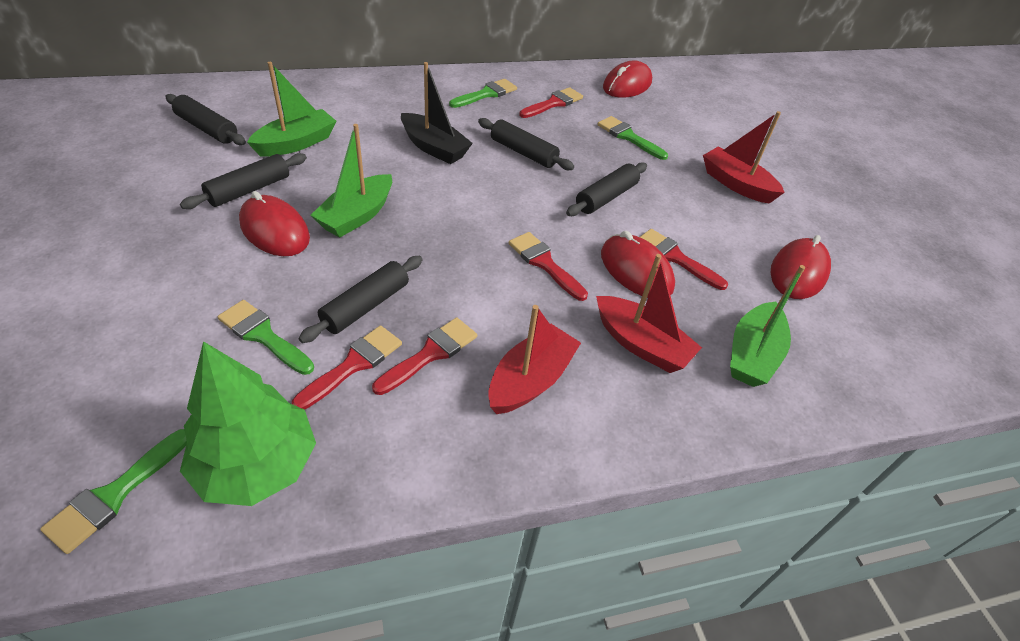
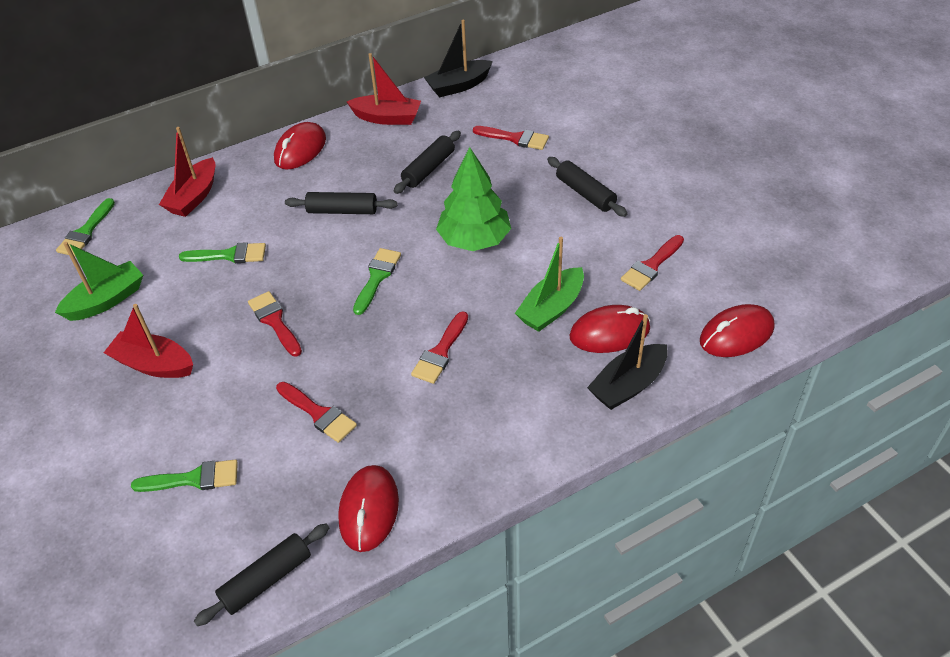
black boat: 1 -> 2
black rolling pin: 5 -> 4
green boat: 3 -> 2

